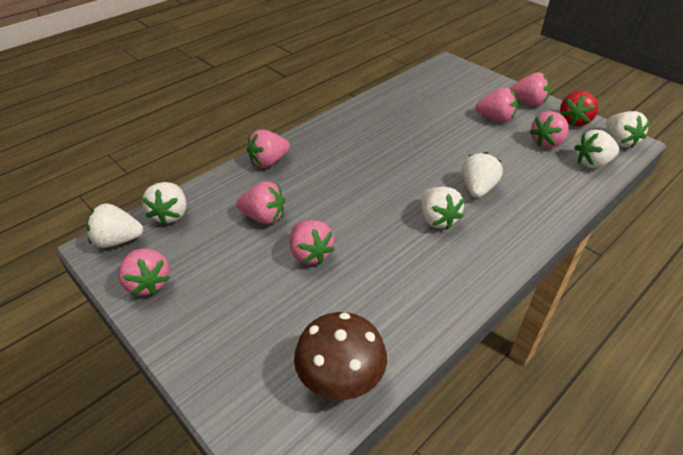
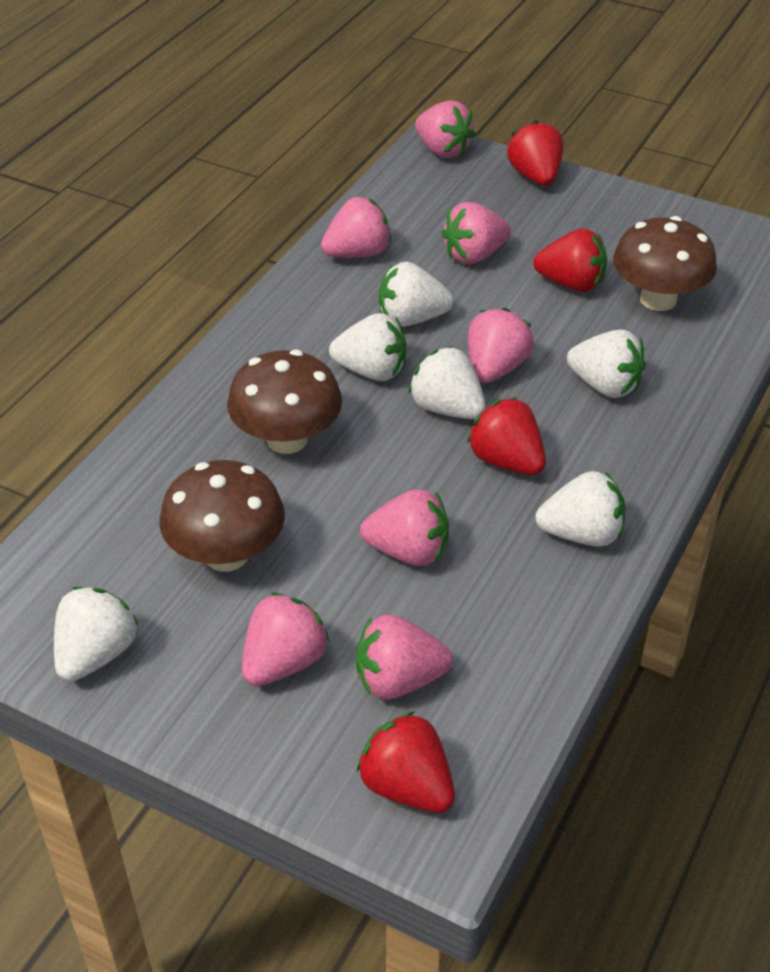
brown mushroom: 1 -> 3
red strawberry: 1 -> 4

